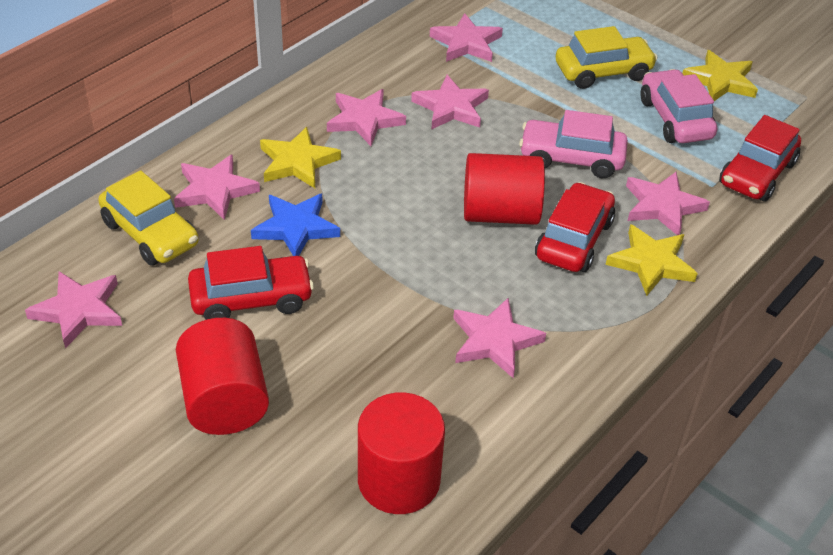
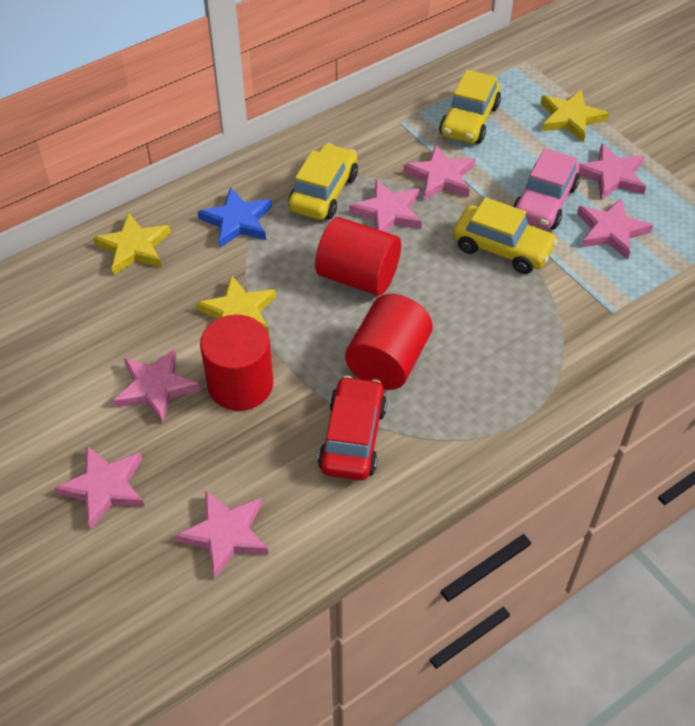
pink car: 2 -> 1
red car: 3 -> 1
yellow car: 2 -> 3

